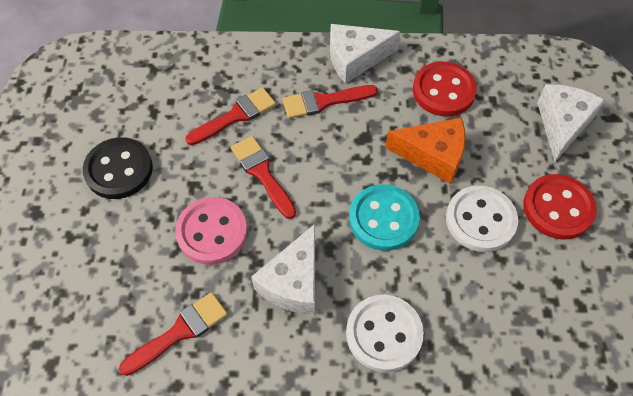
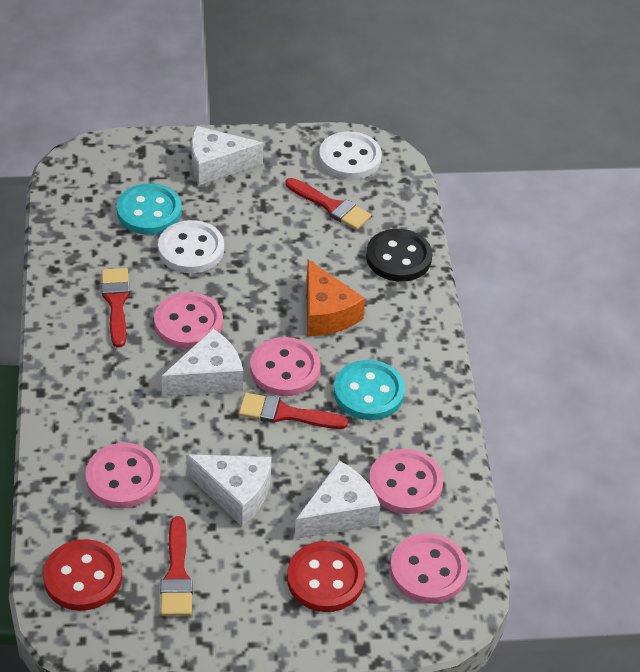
pink button: 1 -> 5
turquoise button: 1 -> 2
white cheese: 3 -> 4

